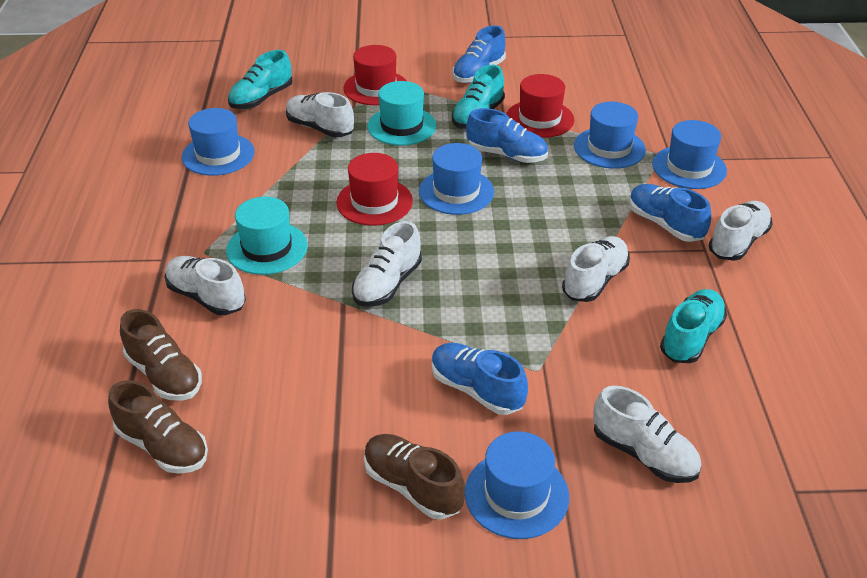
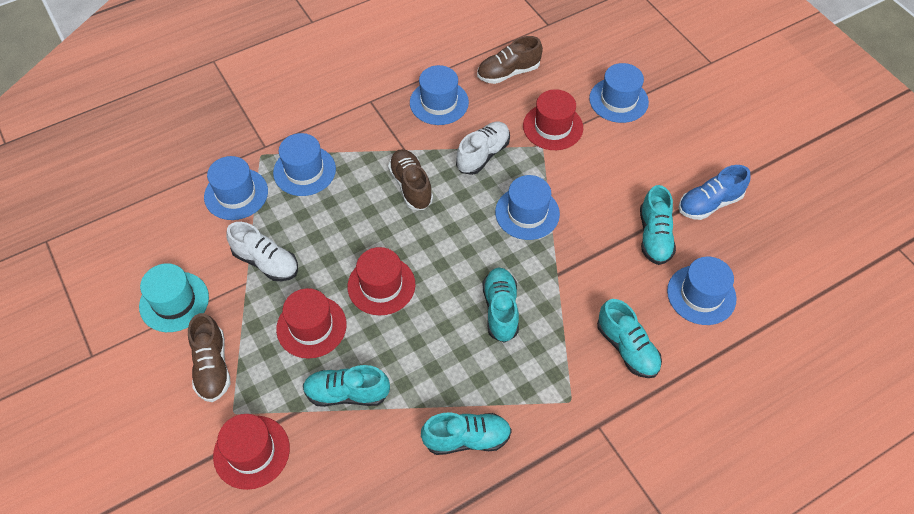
blue hat: 5 -> 6
blue shoe: 4 -> 1
red hat: 3 -> 4
turquoise hat: 2 -> 1
turquoise shoe: 3 -> 5
white shoe: 6 -> 2

